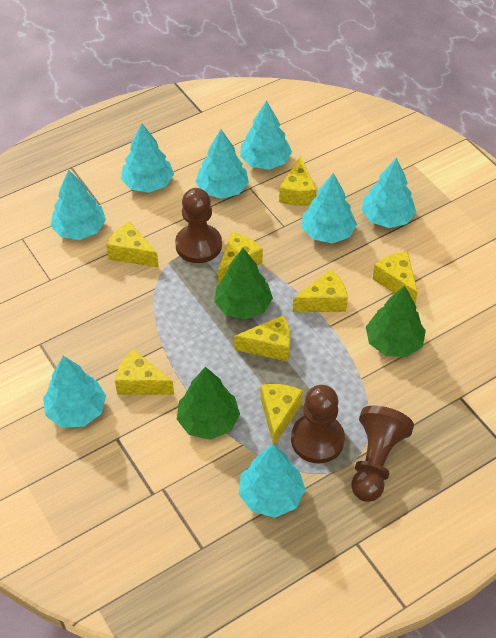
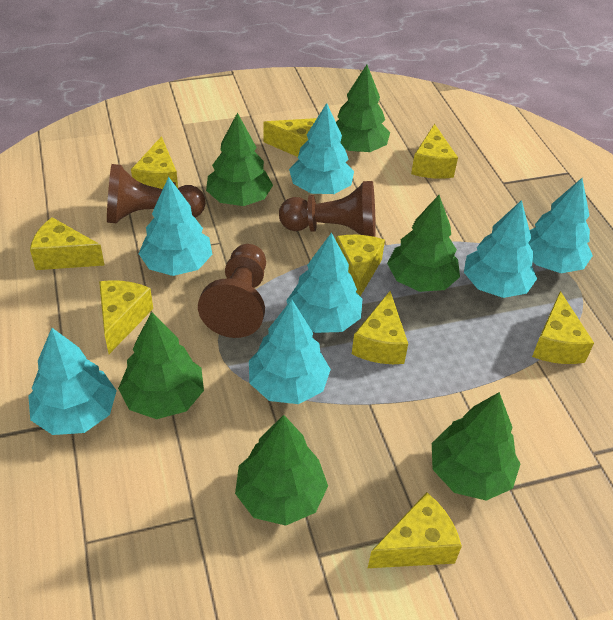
green tree: 3 -> 6
turquoise tree: 8 -> 7
yellow cheese: 8 -> 9

